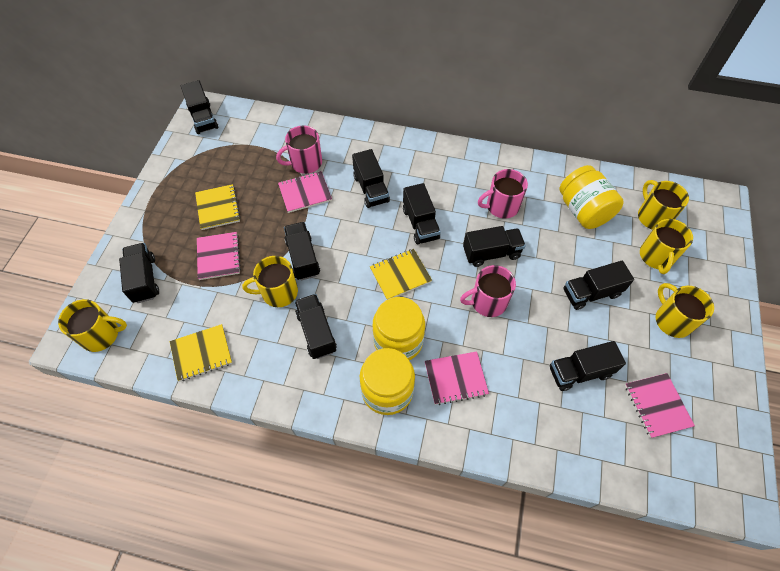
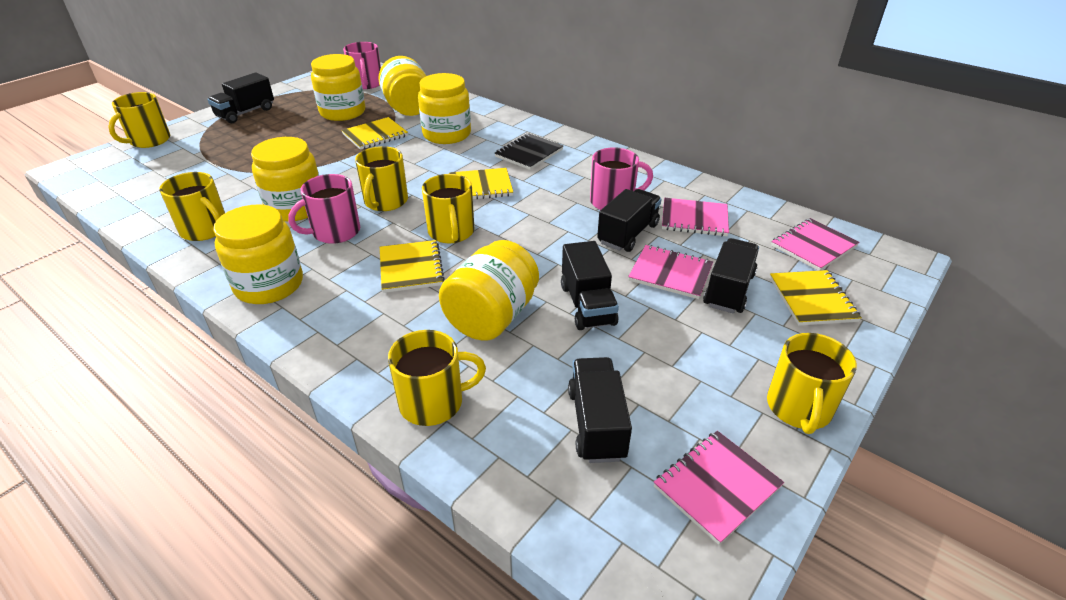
black notebook: 0 -> 1
black truck: 9 -> 5
yellow jar: 3 -> 6
yellow mug: 5 -> 6
yellow notebook: 3 -> 4

